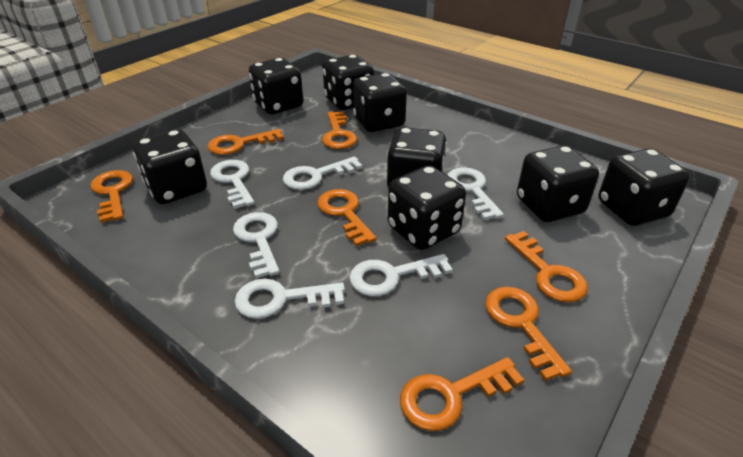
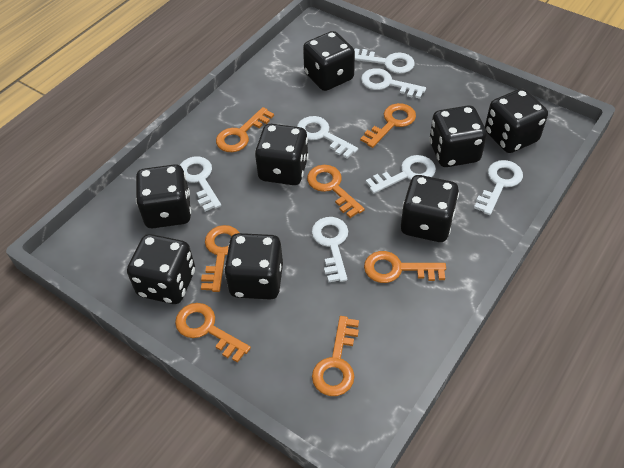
white key: 6 -> 7

